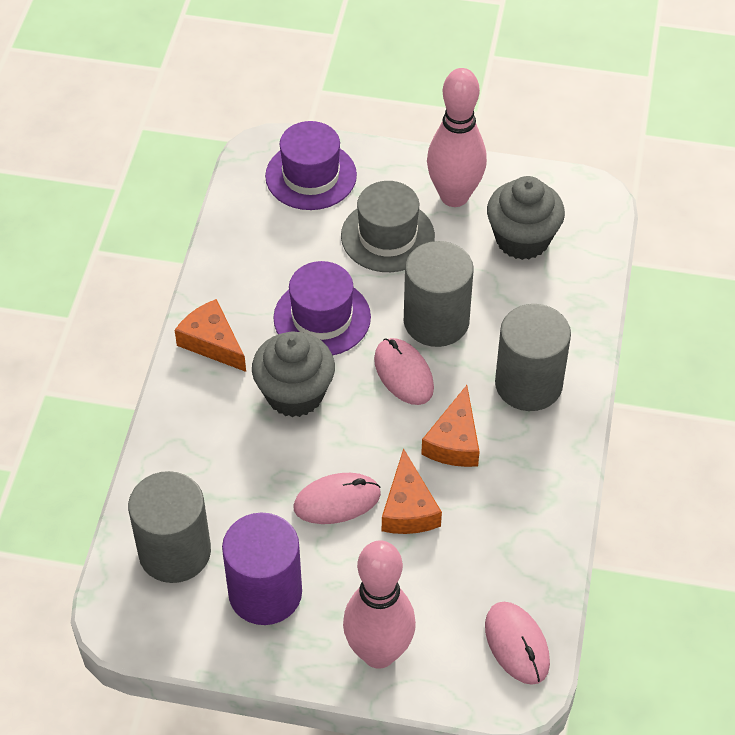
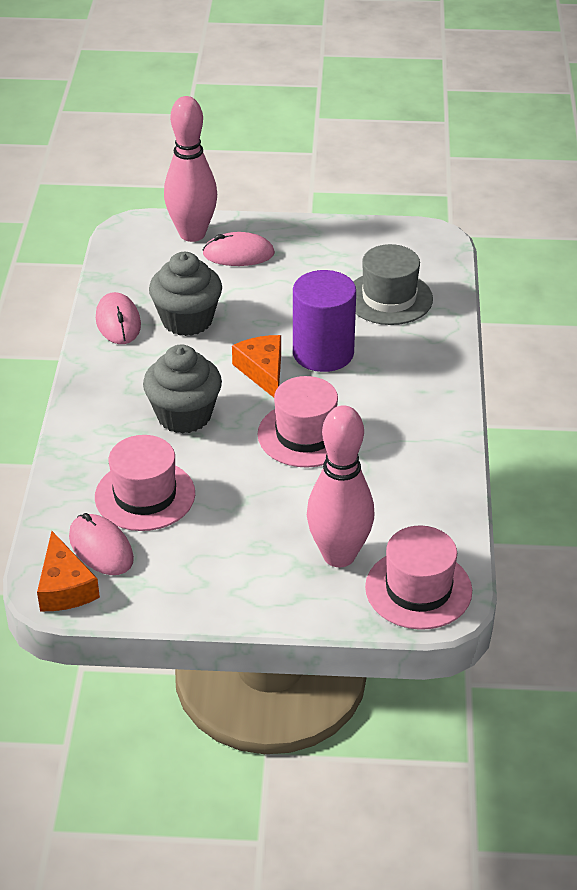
grey cylinder: 3 -> 0
orange cheese: 3 -> 2
pink hat: 0 -> 3
purple hat: 2 -> 0

